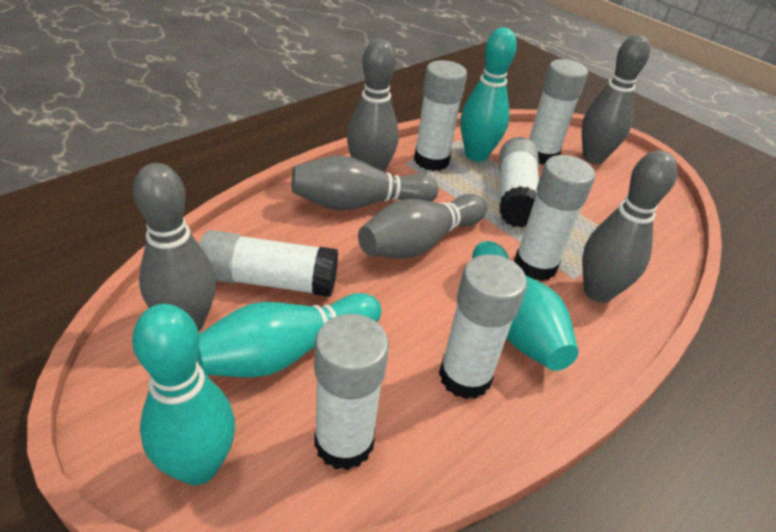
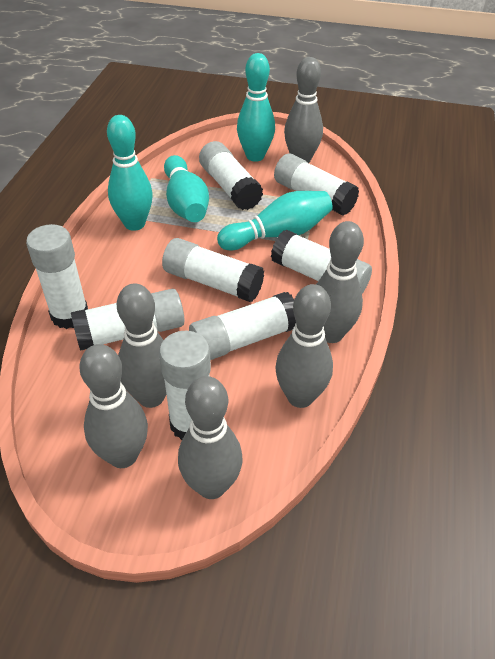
white glue stick: 7 -> 8

